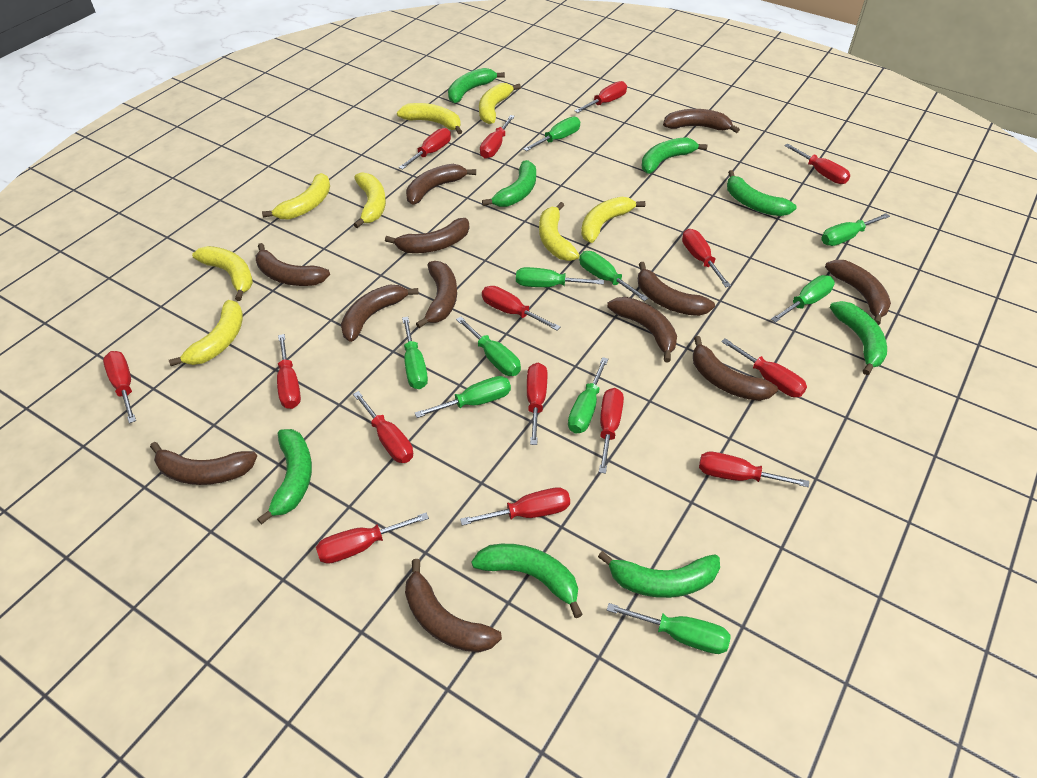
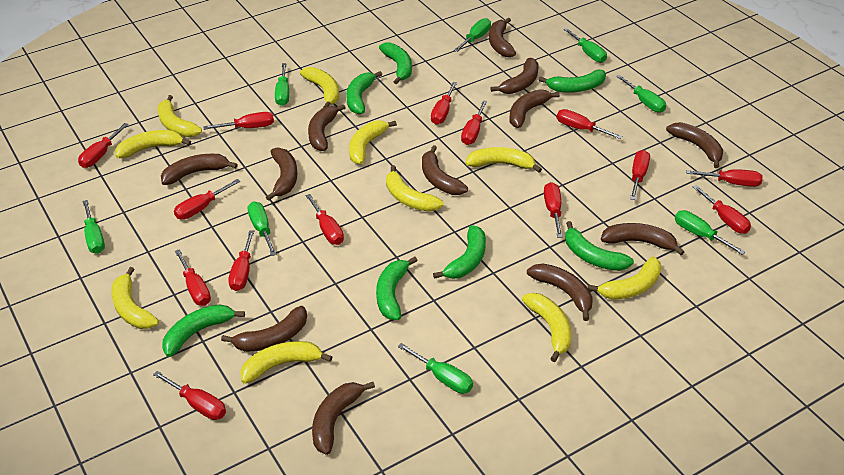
green banana: 8 -> 7
green screwdriver: 10 -> 8
red screwdriver: 15 -> 14
yellow banana: 8 -> 10

